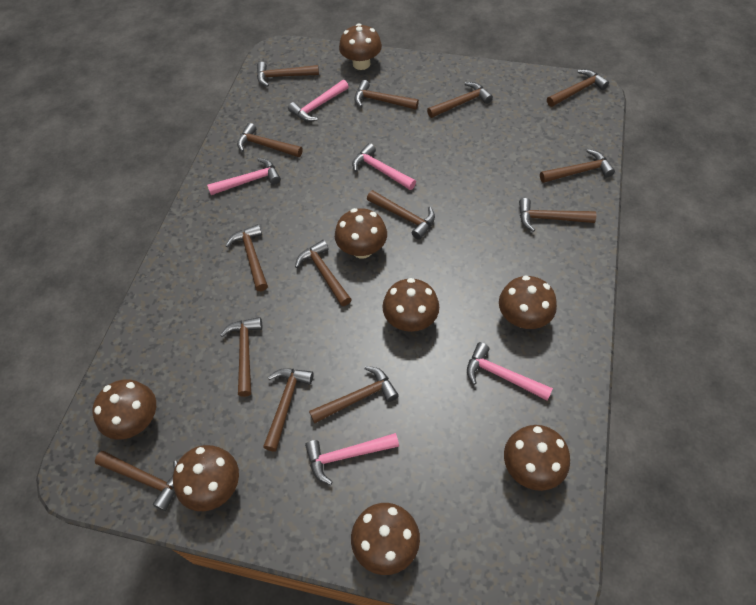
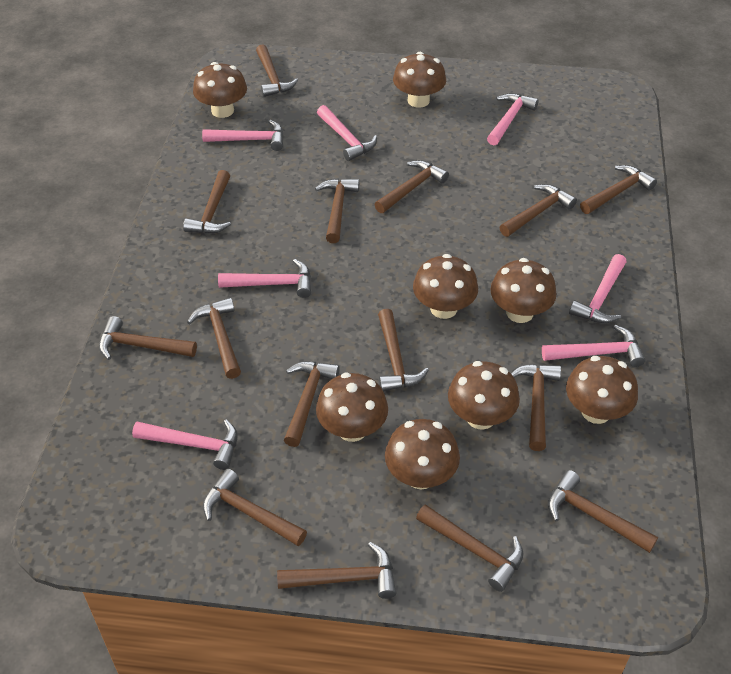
brown hammer: 14 -> 15
pink hammer: 5 -> 7

